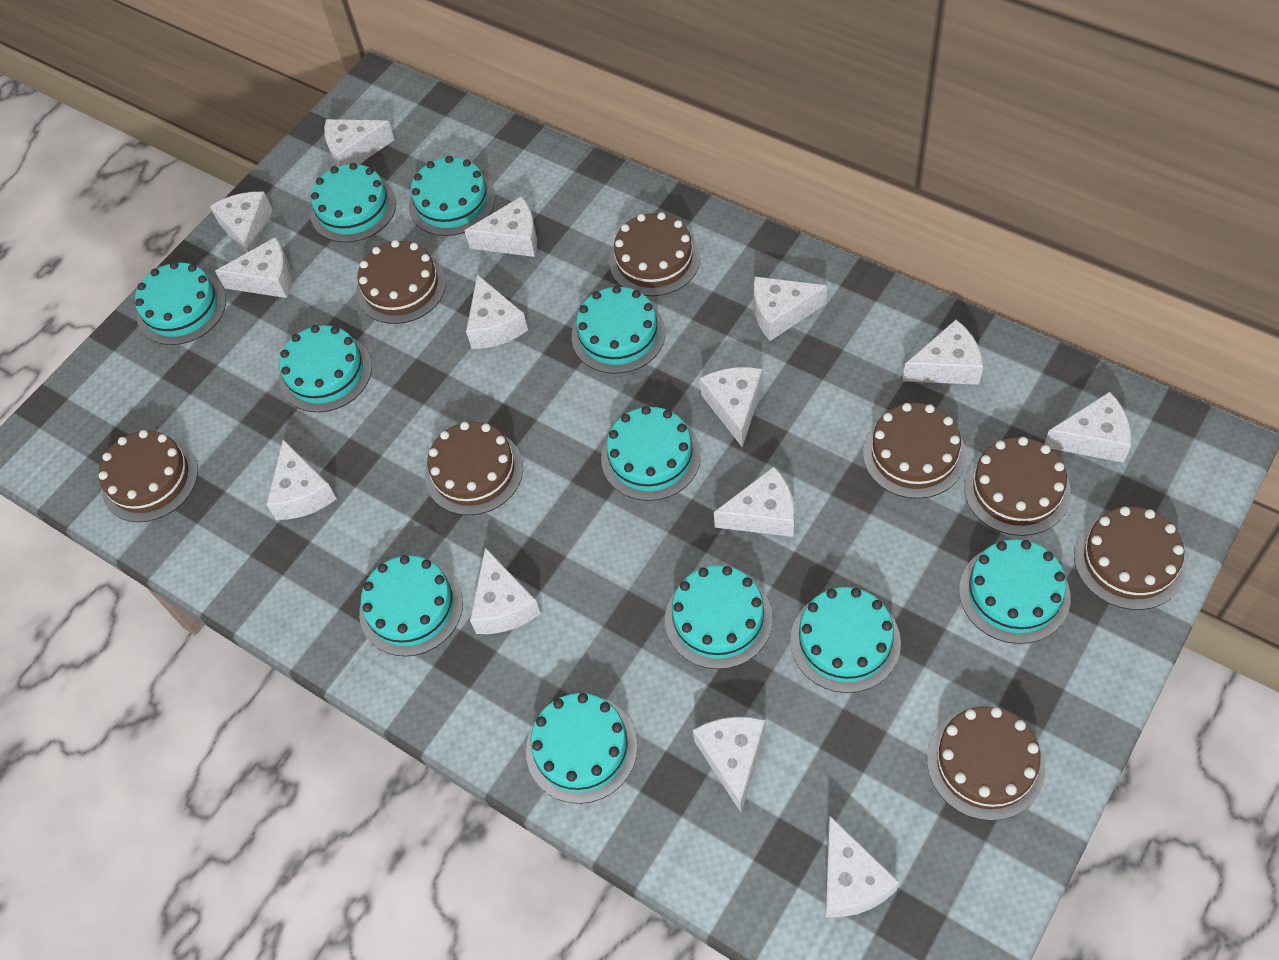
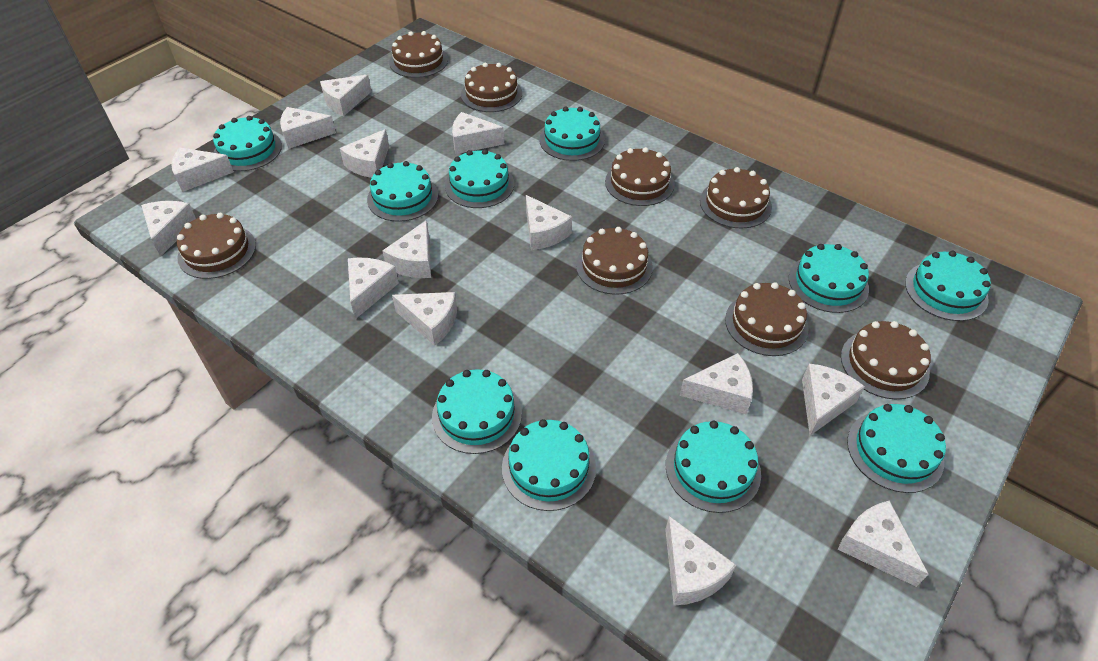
turquoise cake: 11 -> 10

